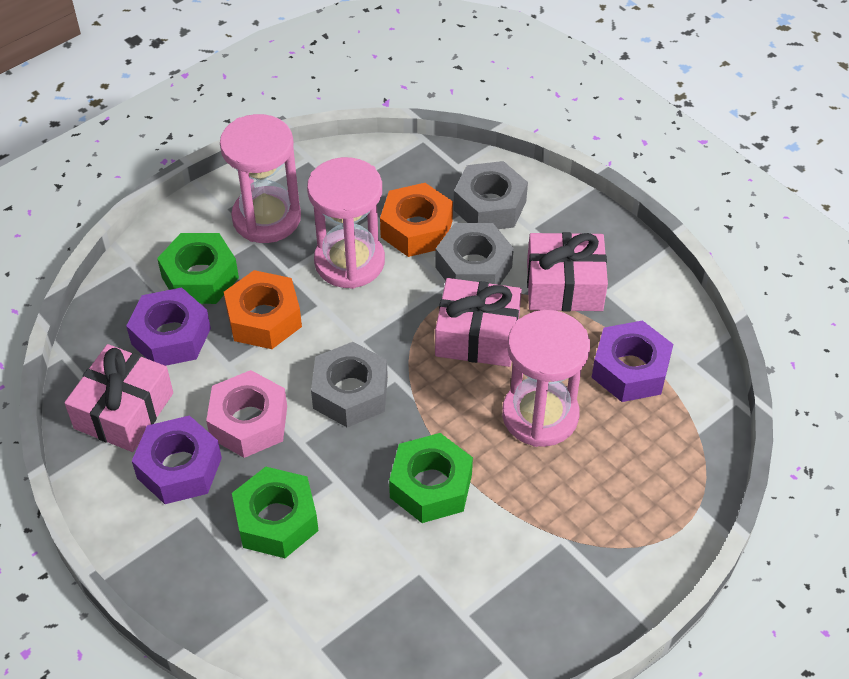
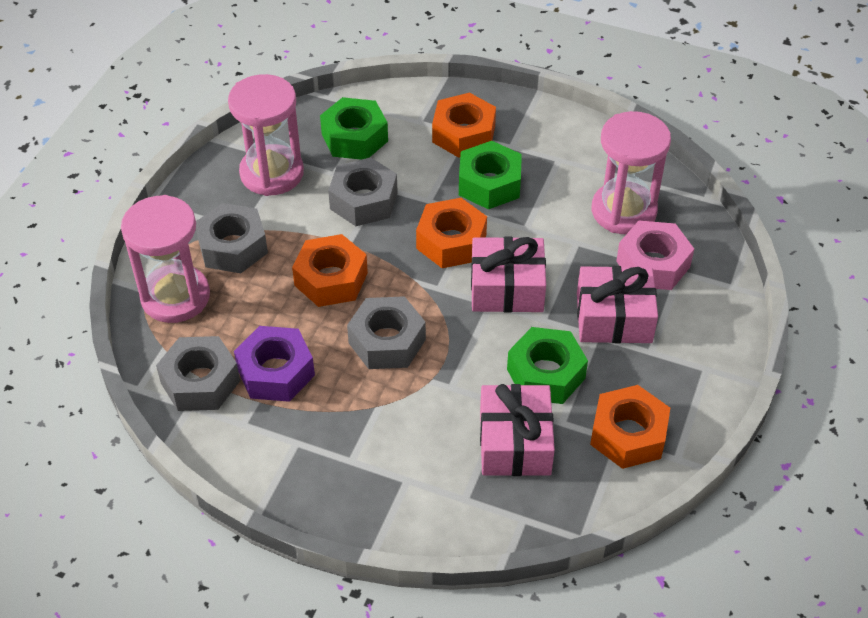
grey nut: 3 -> 4
orange nut: 2 -> 4
purple nut: 3 -> 1

